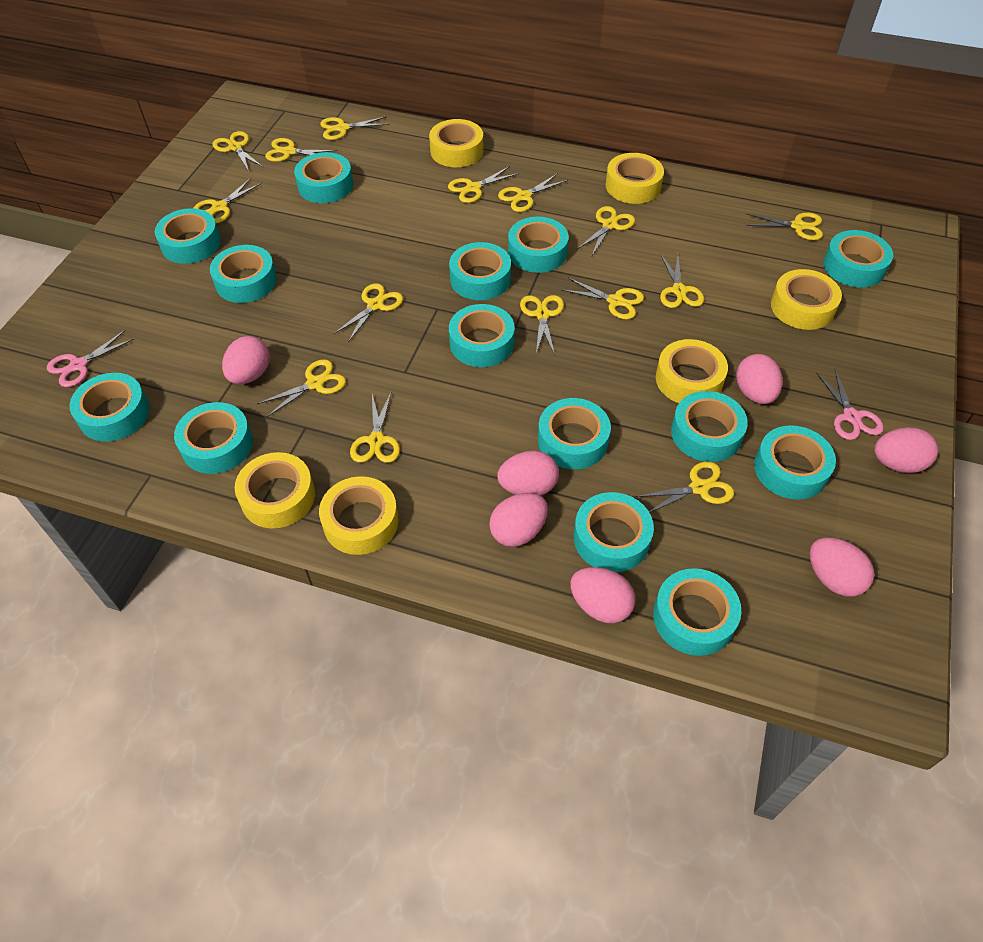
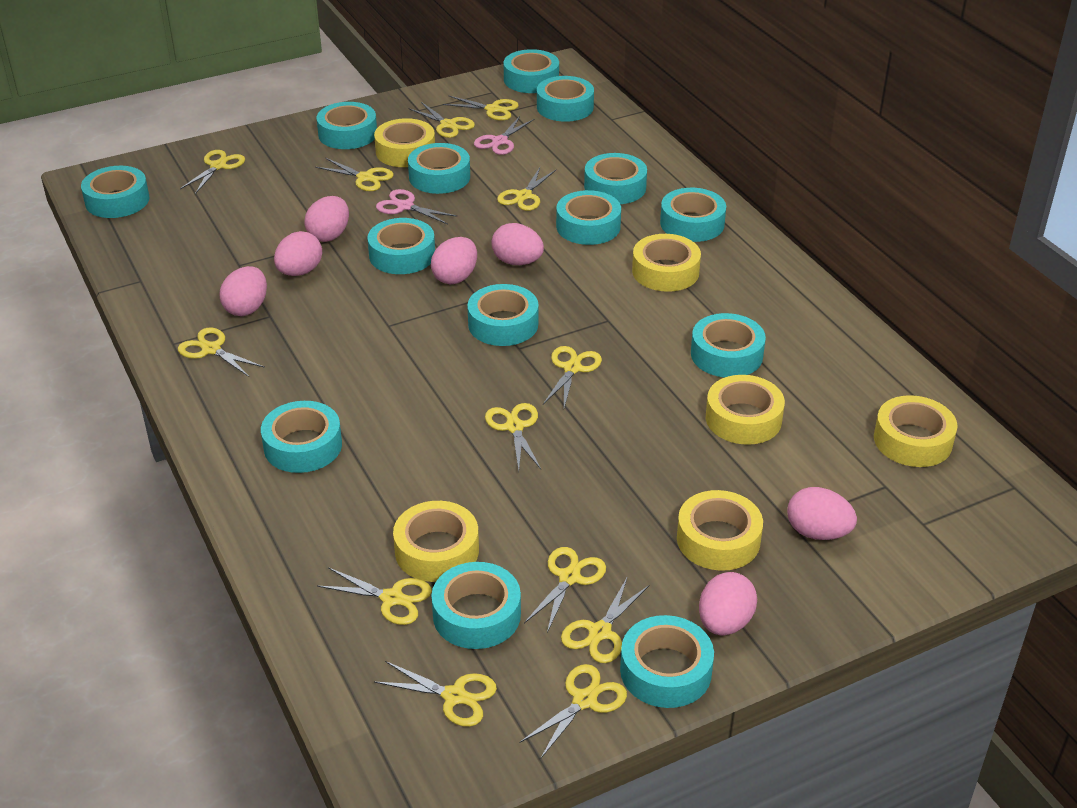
yellow scissors: 15 -> 13

